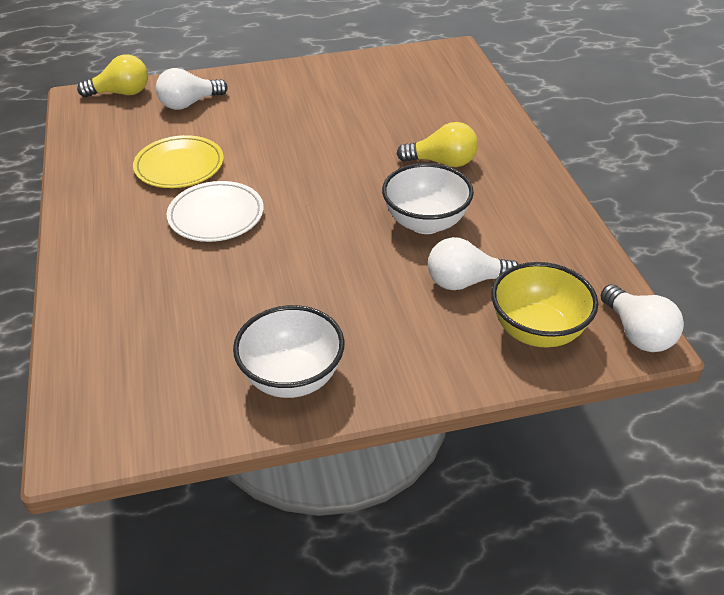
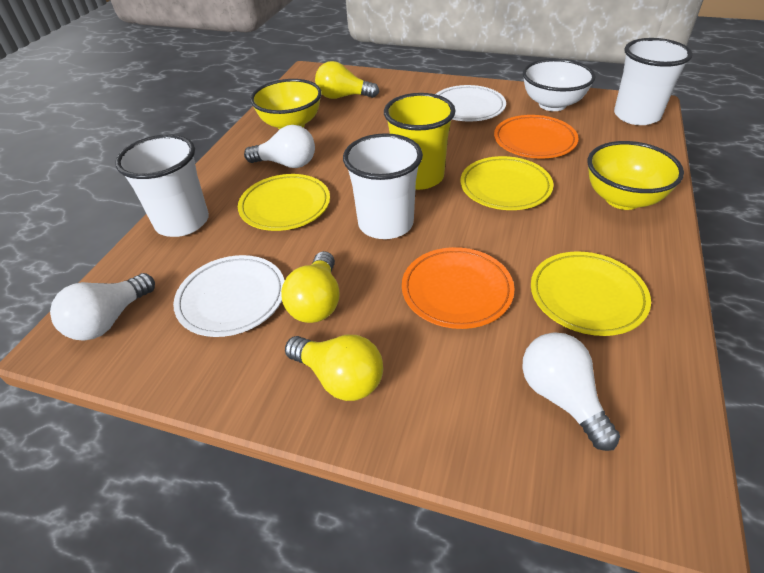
orange plate: 0 -> 2
white bowl: 2 -> 1
white cup: 0 -> 3
white plate: 1 -> 2
yellow bowl: 1 -> 2
yellow cup: 0 -> 1
yellow light bulb: 2 -> 3
yellow plate: 1 -> 3

